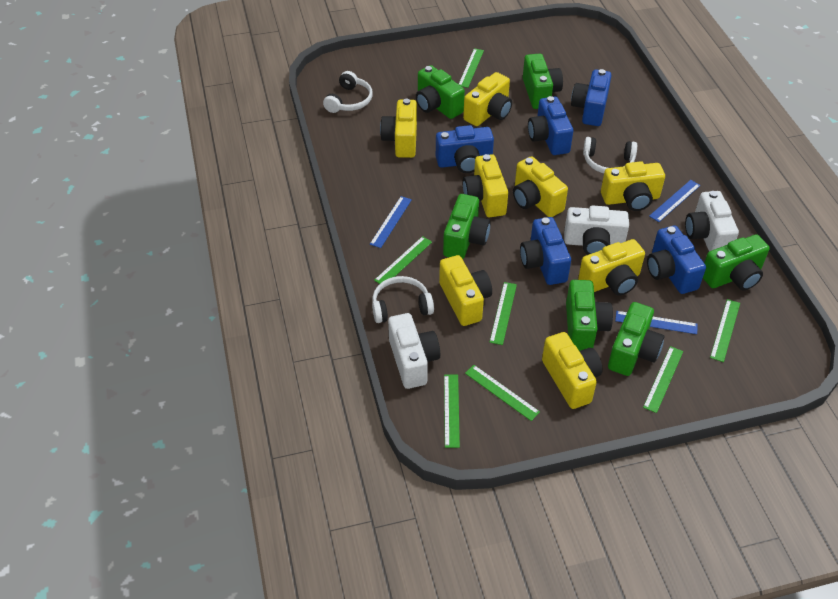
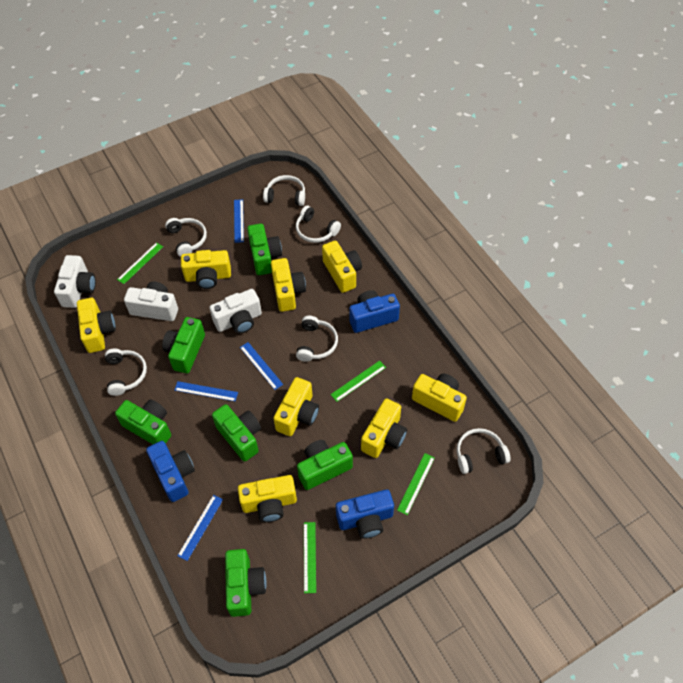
blue camera: 5 -> 3
blue ruler: 3 -> 4
green ruler: 7 -> 4
white headphones: 3 -> 6

